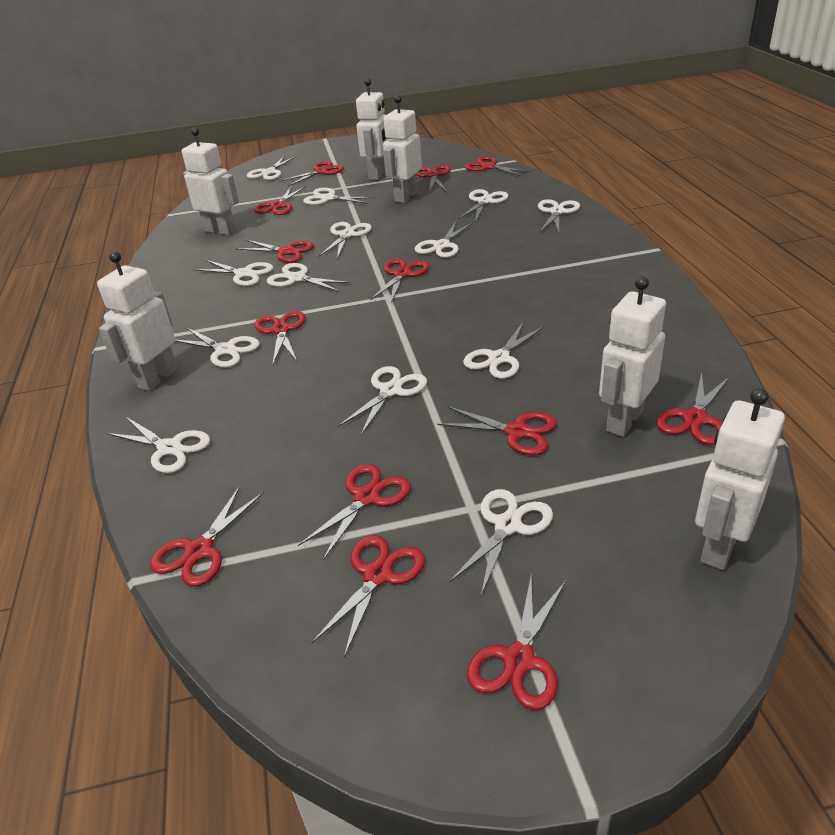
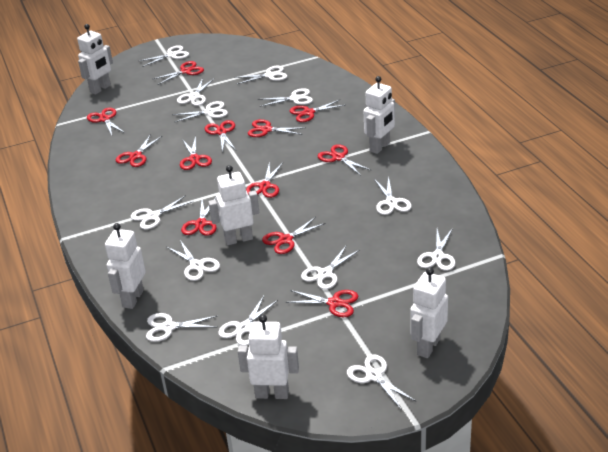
red scissors: 13 -> 12

